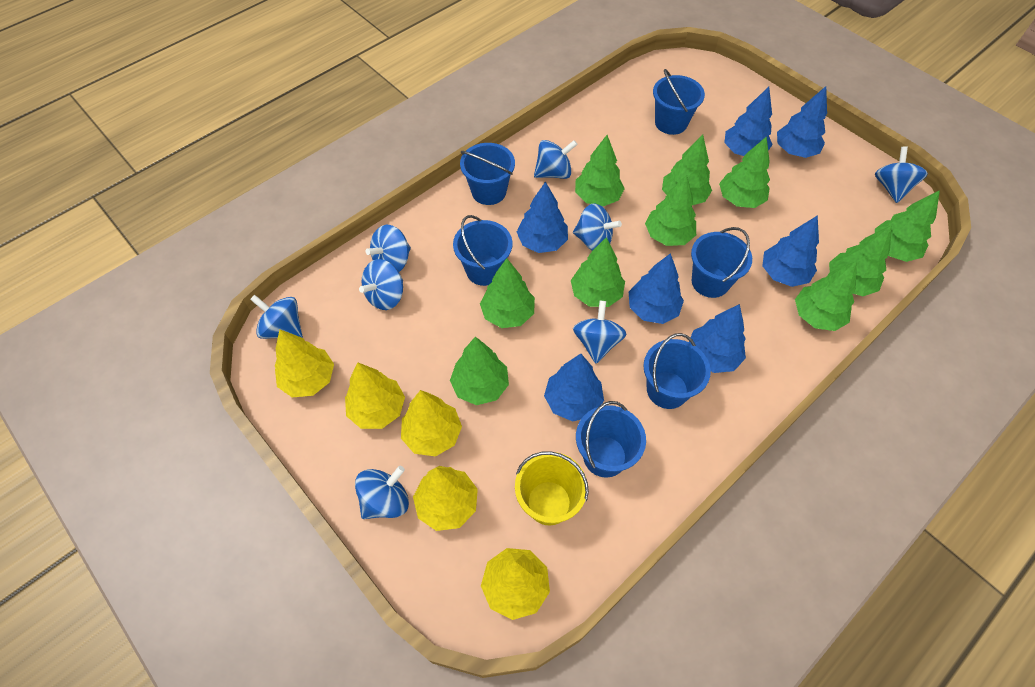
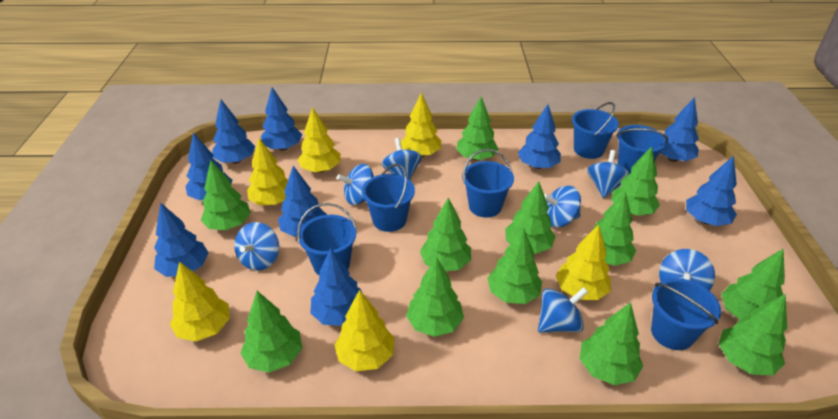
blue spinning top: 8 -> 7
blue tree: 7 -> 9
green tree: 10 -> 12
yellow bucket: 1 -> 0
yellow tree: 5 -> 6

